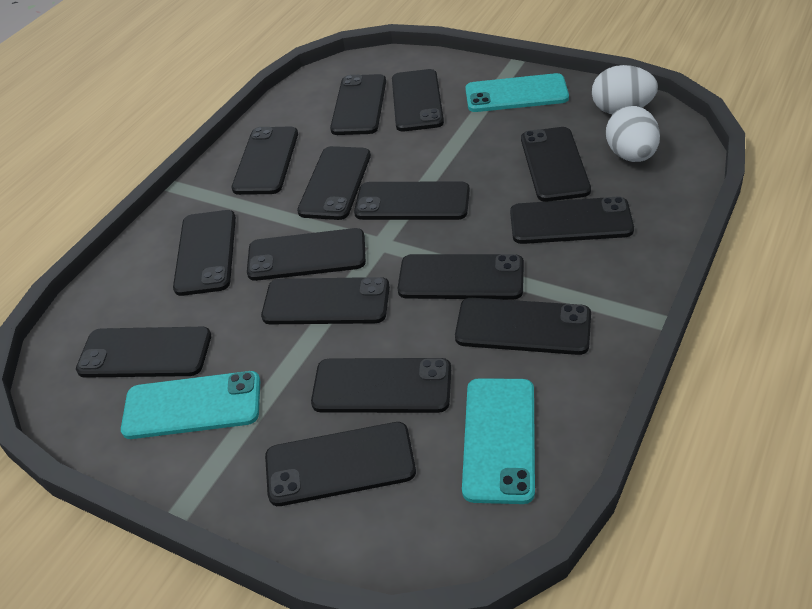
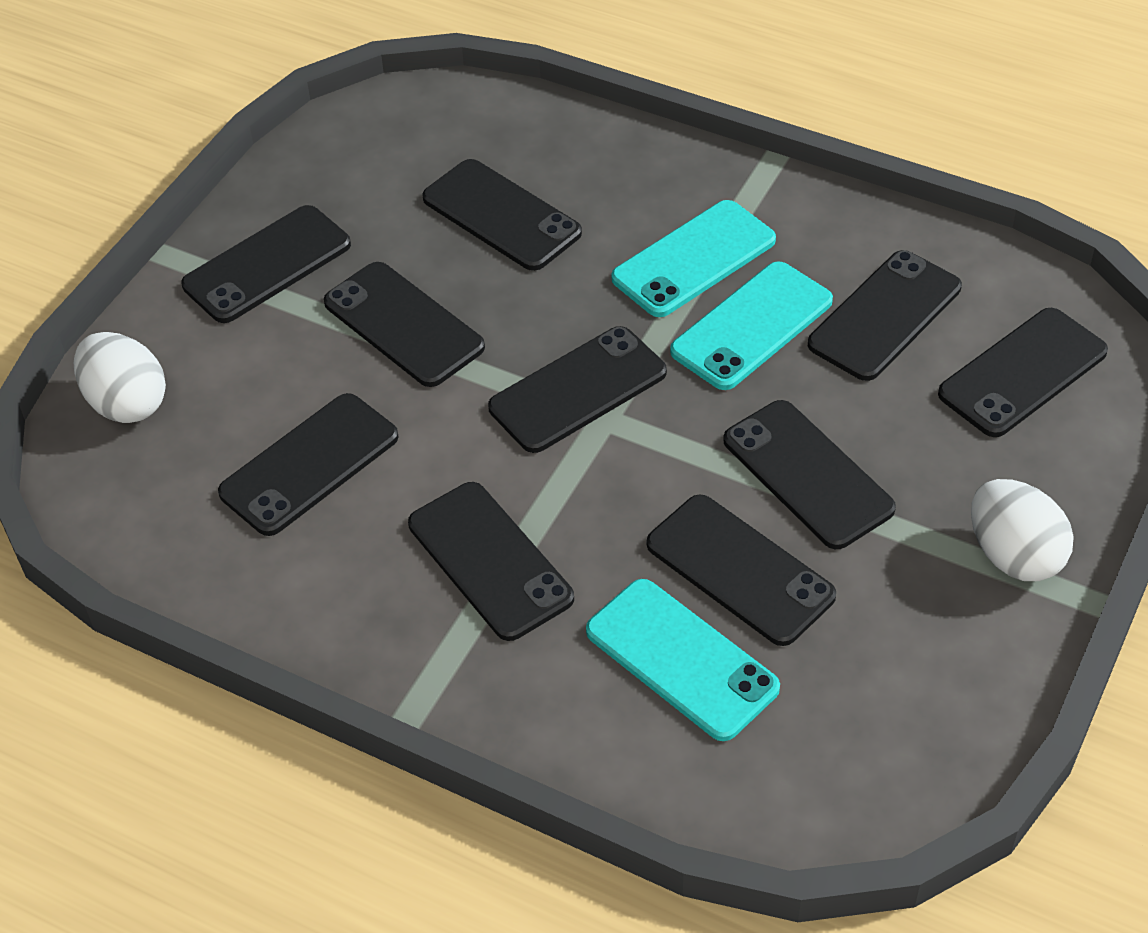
black phone: 15 -> 10

